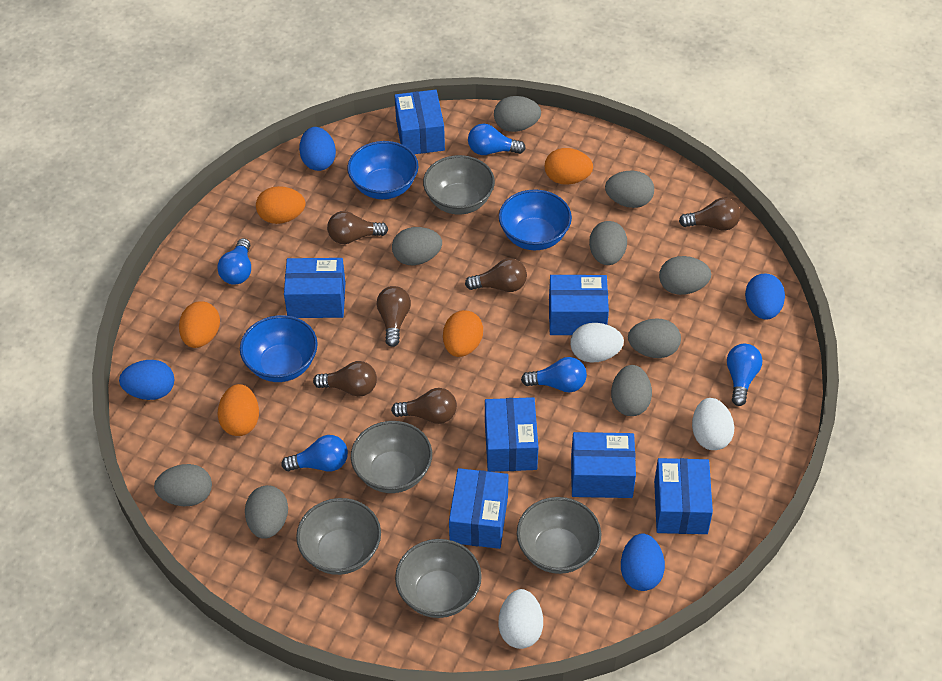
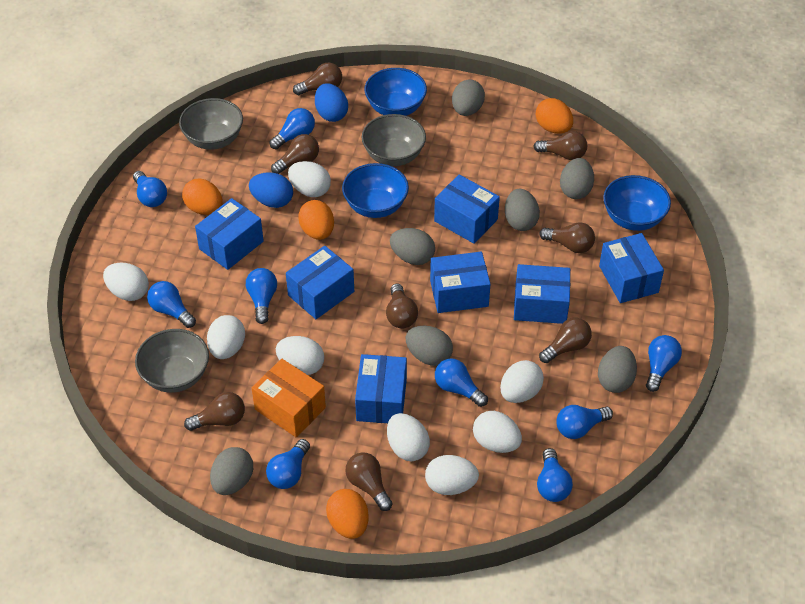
blue egg: 4 -> 2
blue light bulb: 5 -> 9
brown light bulb: 6 -> 8
grey bowl: 5 -> 3
grey egg: 9 -> 7
orange box: 0 -> 1
orange egg: 5 -> 4
white egg: 3 -> 8

